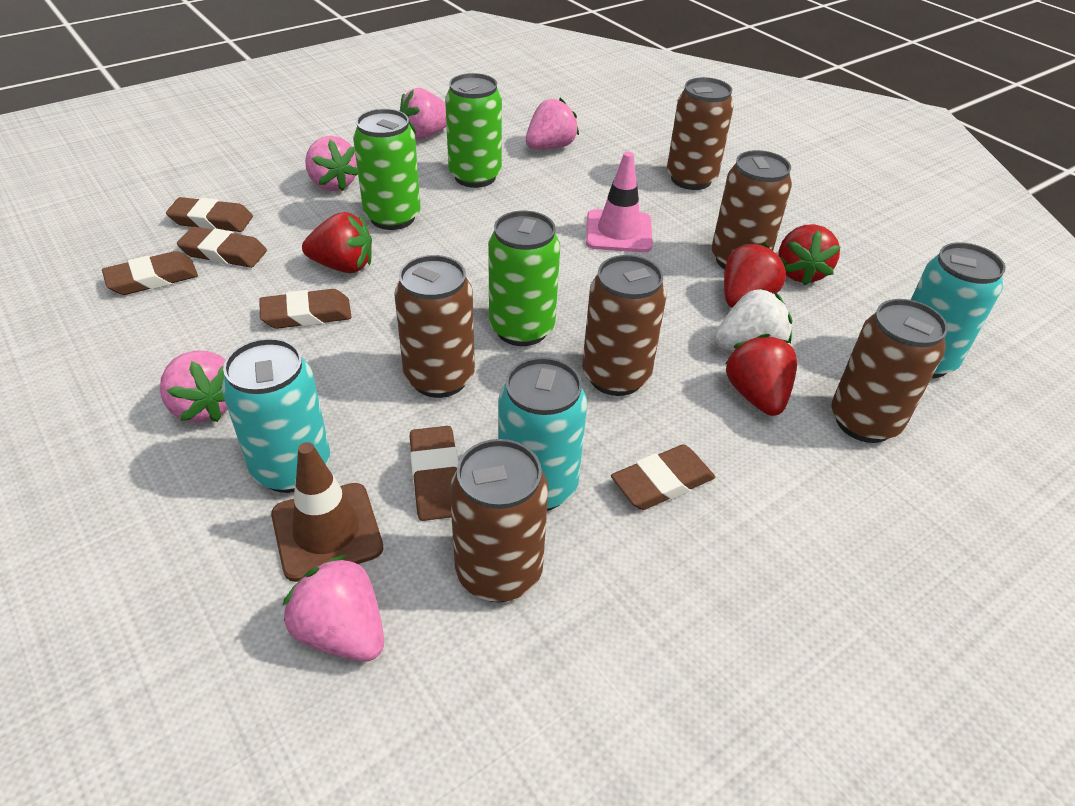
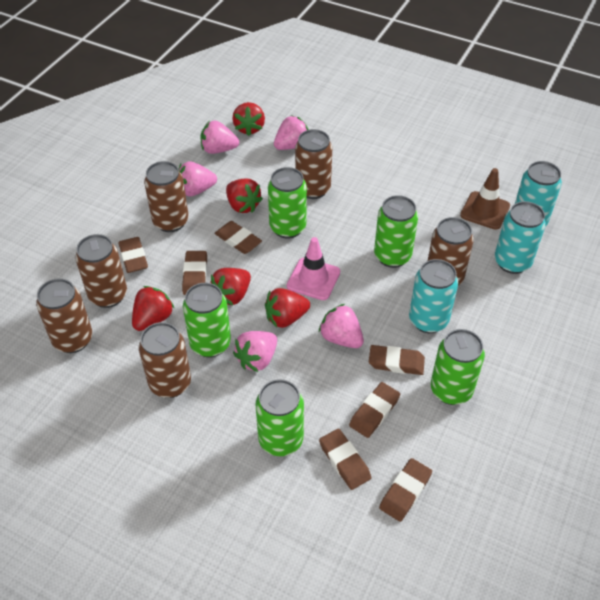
brown eraser: 6 -> 7
green can: 3 -> 5
red strawberry: 4 -> 5
white strawberry: 1 -> 0

